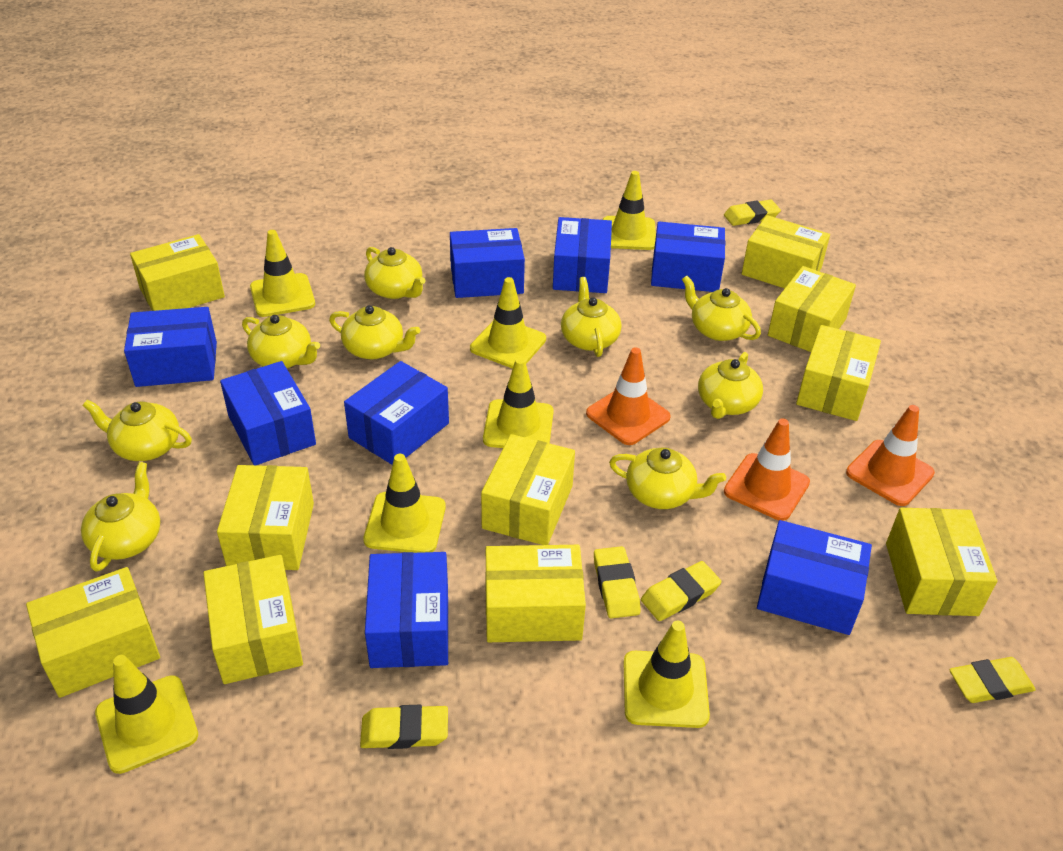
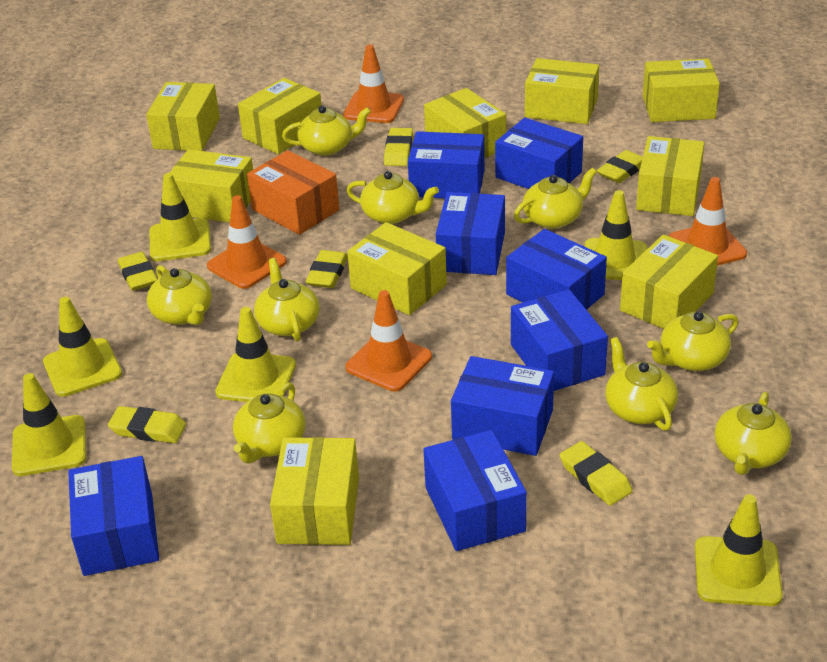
orange box: 0 -> 1
orange traffic cone: 3 -> 4
yellow eraser: 5 -> 6
yellow traffic cone: 7 -> 6

